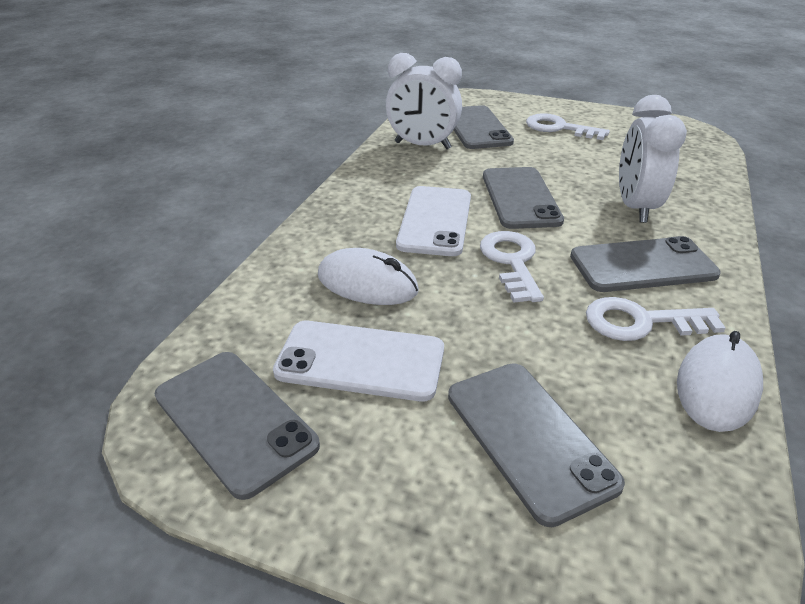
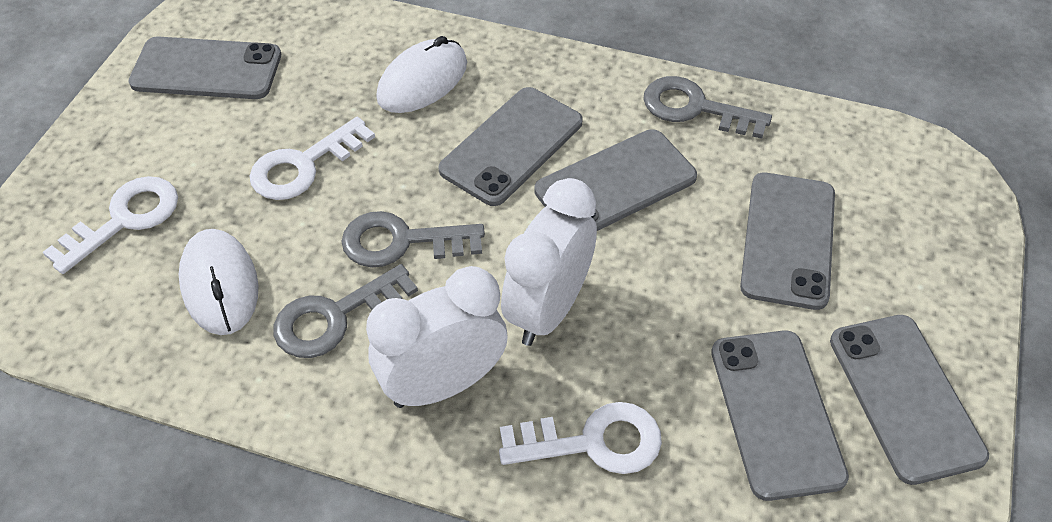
grey key: 0 -> 3
grey phone: 5 -> 6
white phone: 2 -> 0

